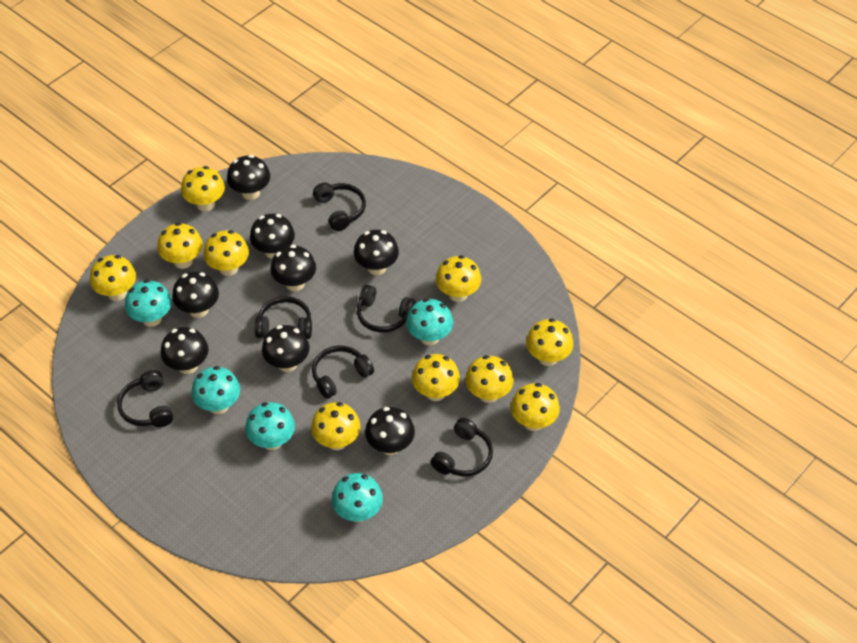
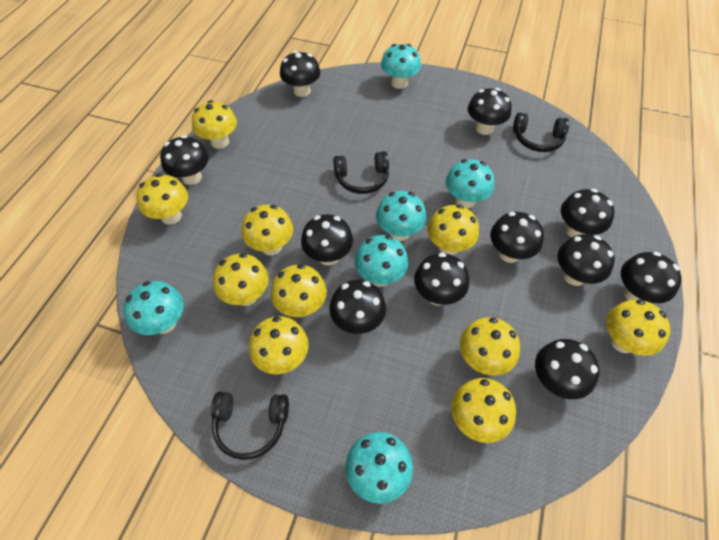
black headphones: 6 -> 3
black mushroom: 8 -> 11
turquoise mushroom: 5 -> 6

